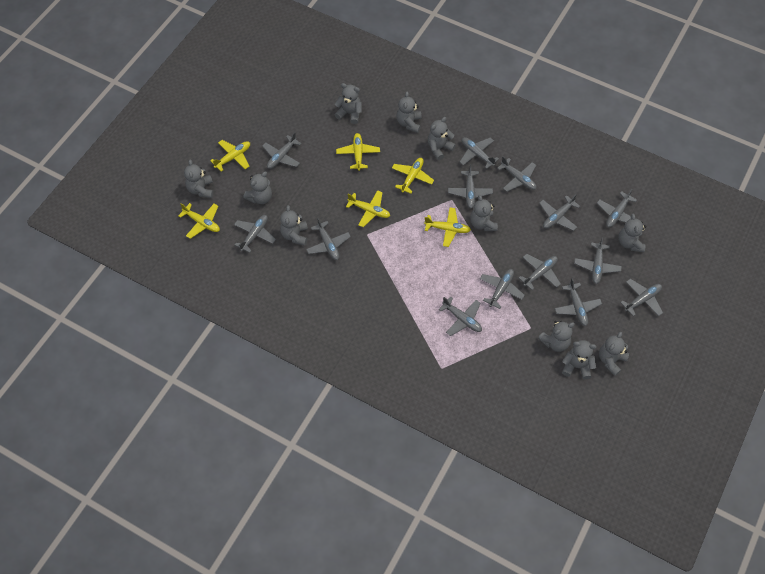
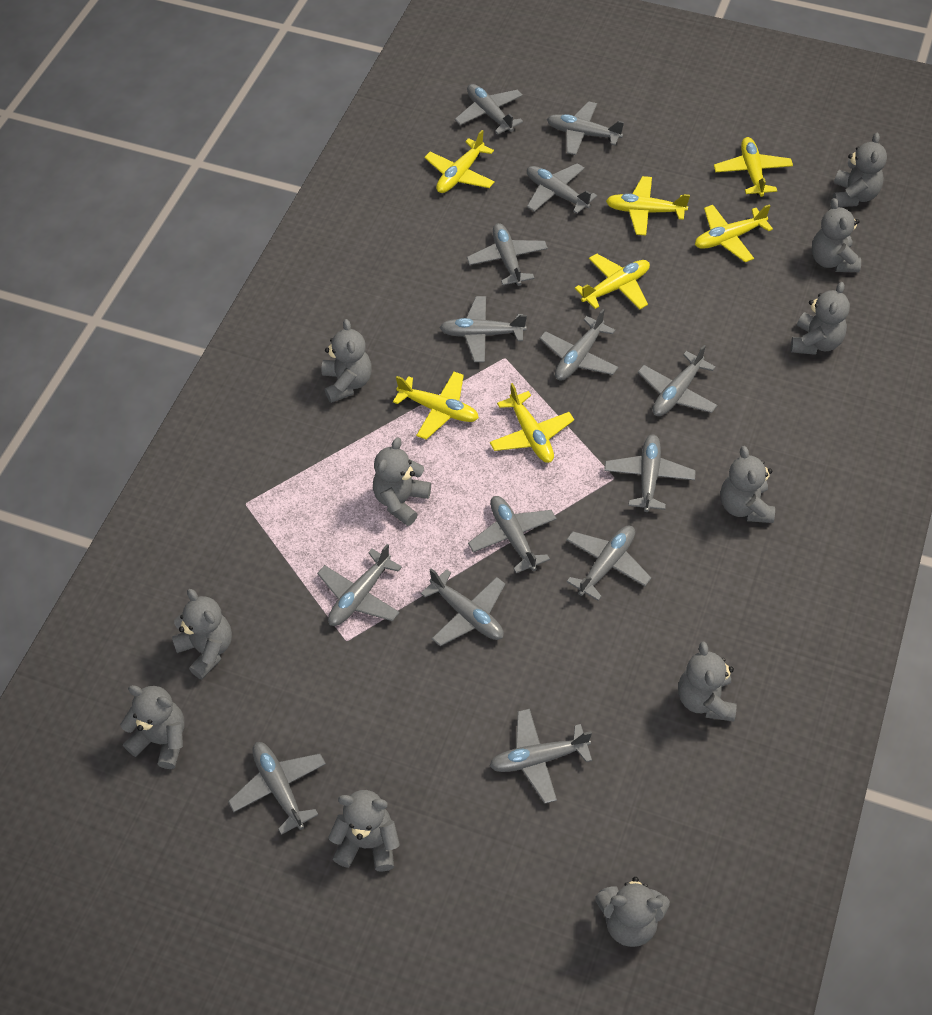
yellow plane: 6 -> 7

